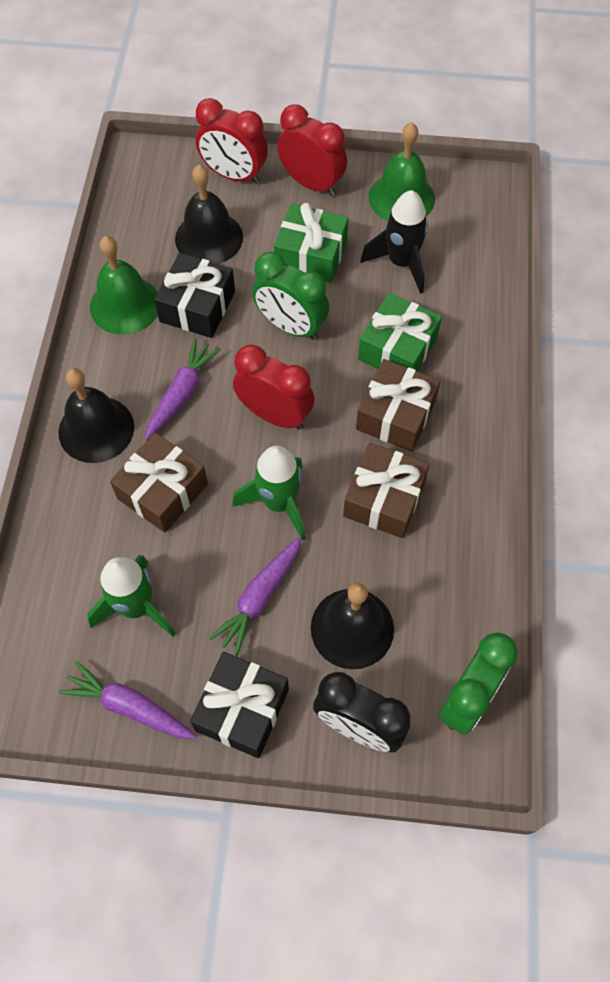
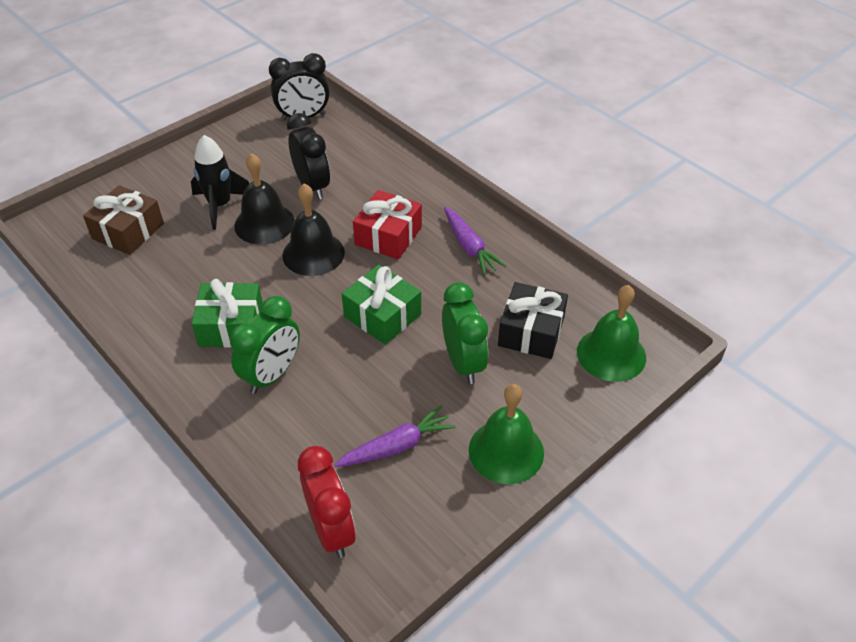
black bell: 3 -> 2
black clock: 1 -> 2
black gift: 2 -> 1
brown gift: 3 -> 1
green rocket: 2 -> 0
purple carrot: 3 -> 2
red clock: 3 -> 1
red gift: 0 -> 1

